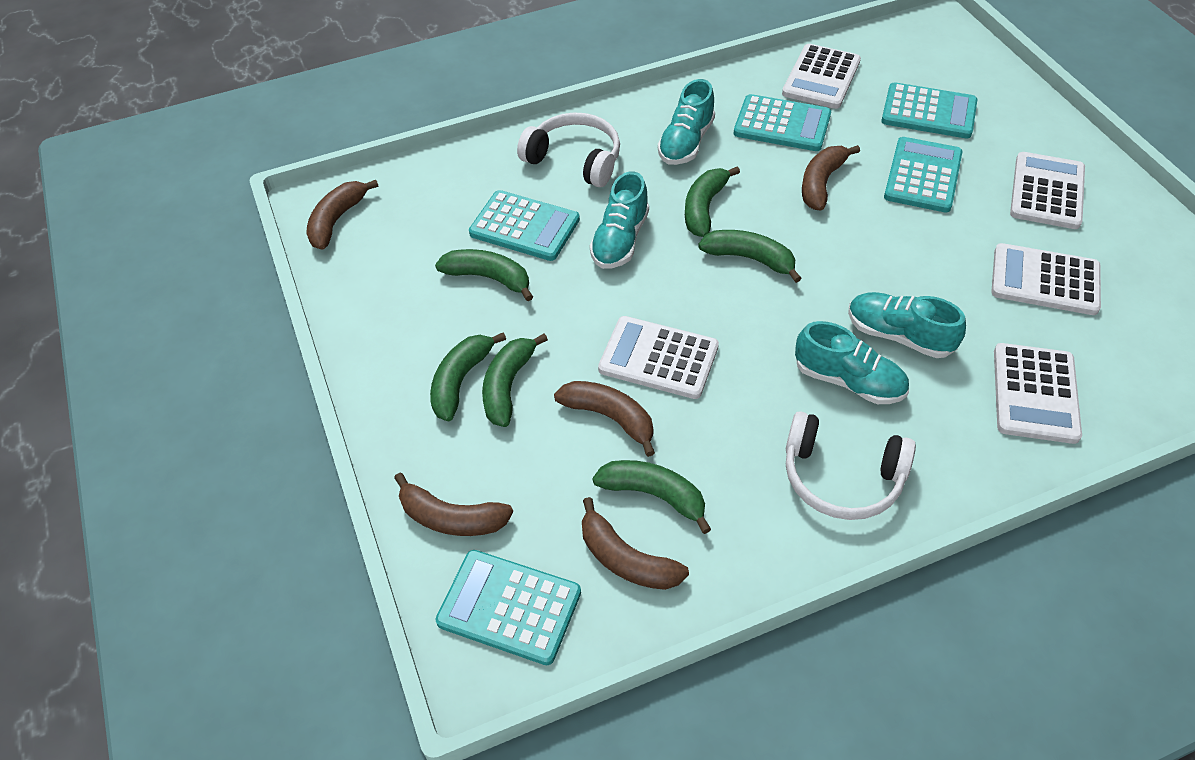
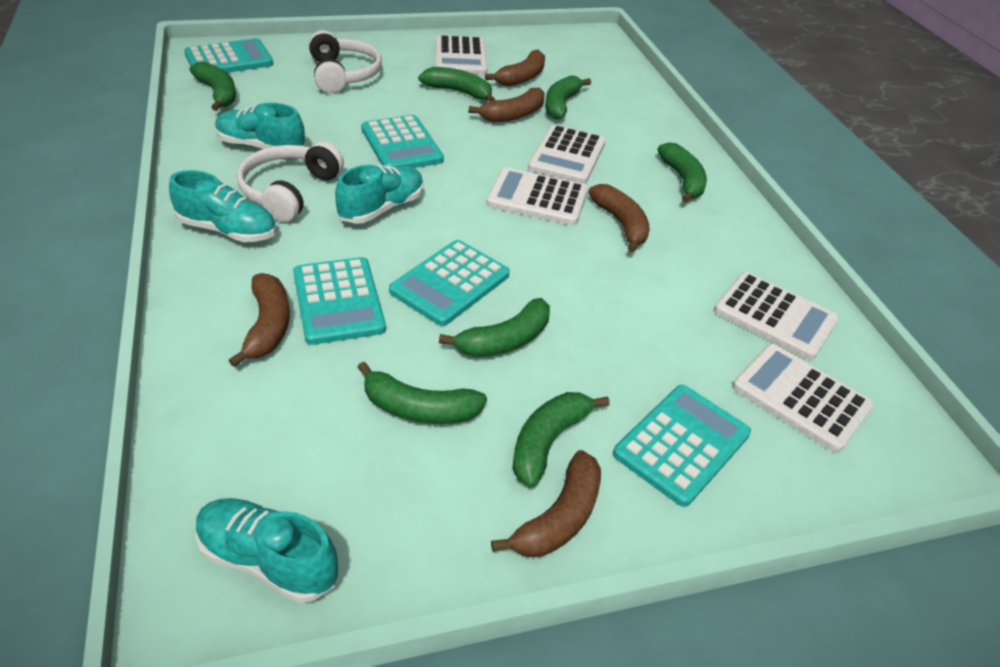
green banana: 6 -> 7

